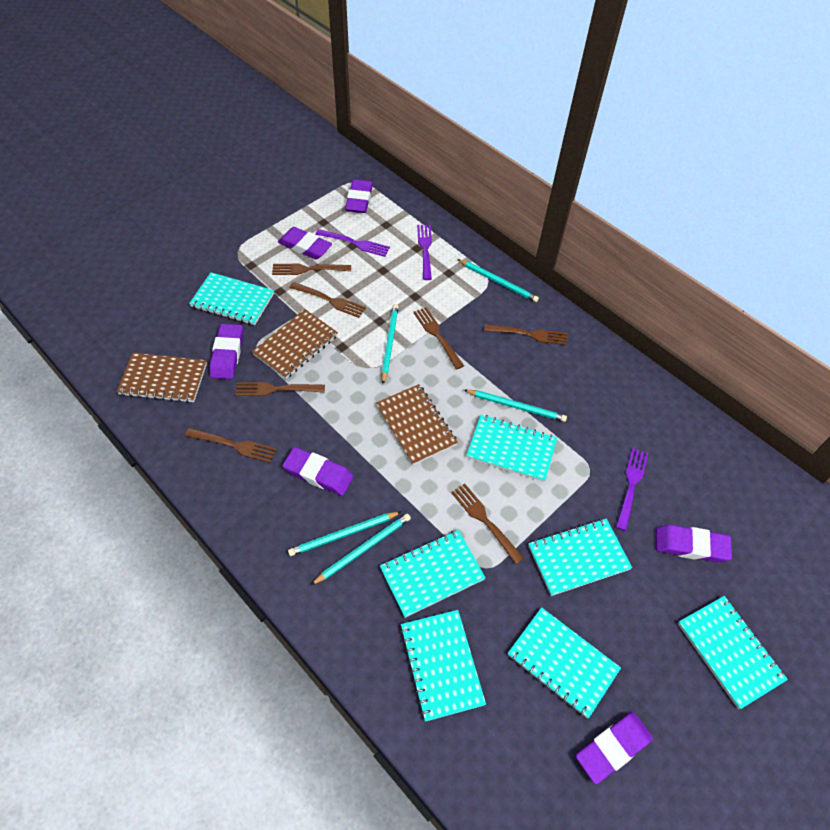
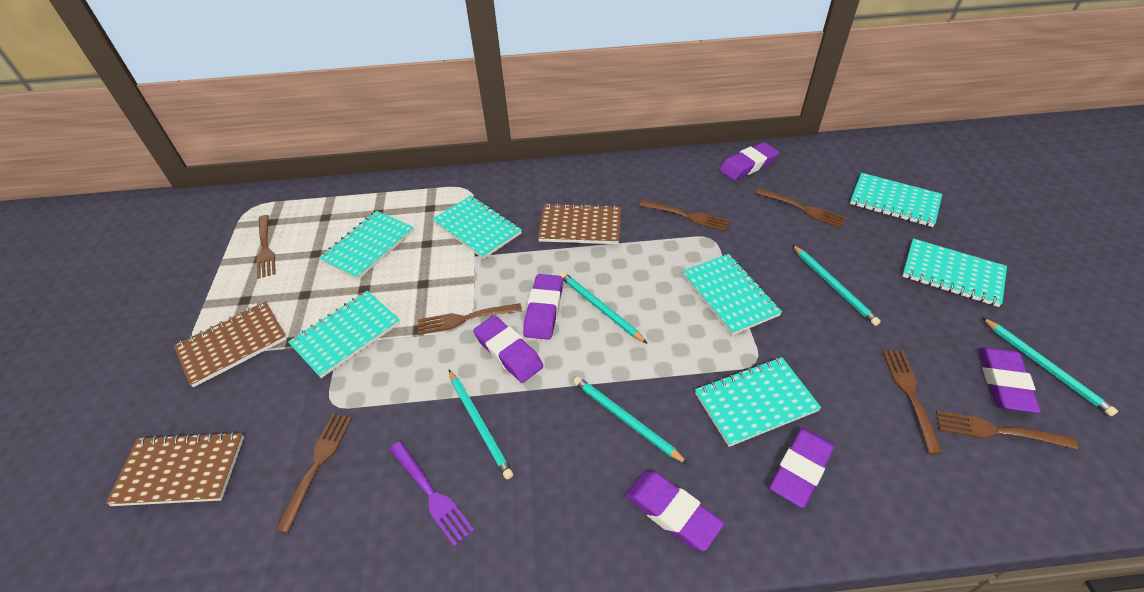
purple fork: 3 -> 1

